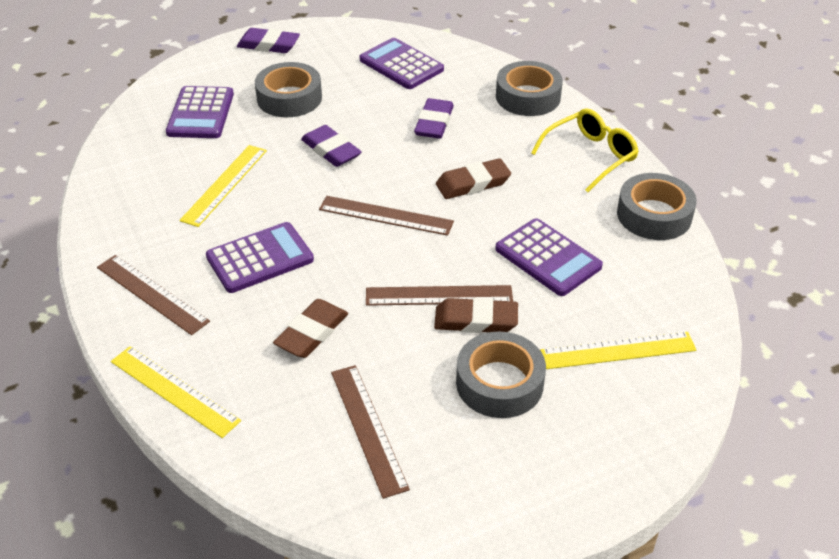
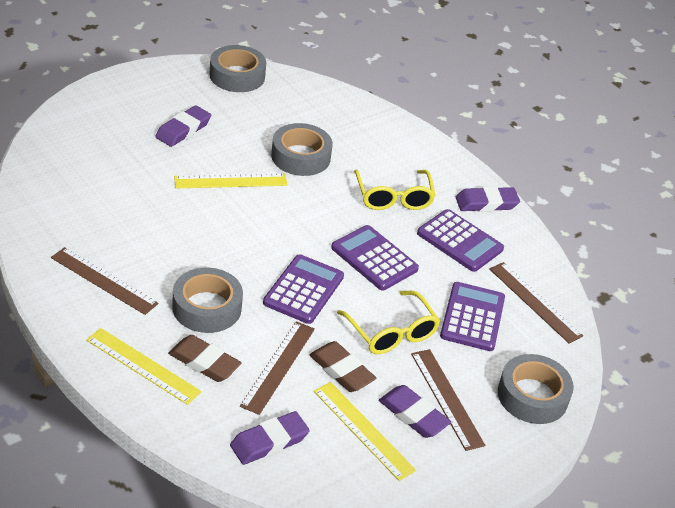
brown eraser: 3 -> 2
purple eraser: 3 -> 4
yellow glasses: 1 -> 2

